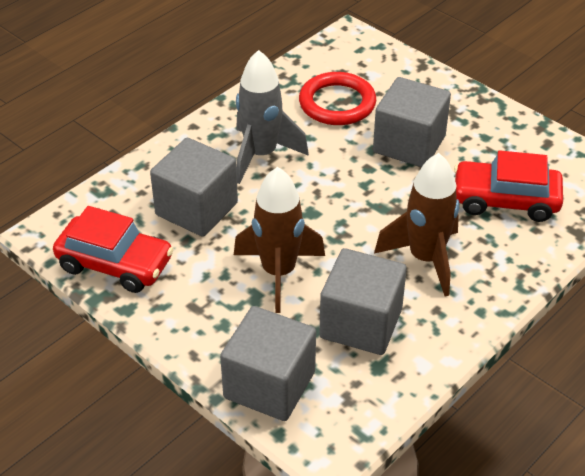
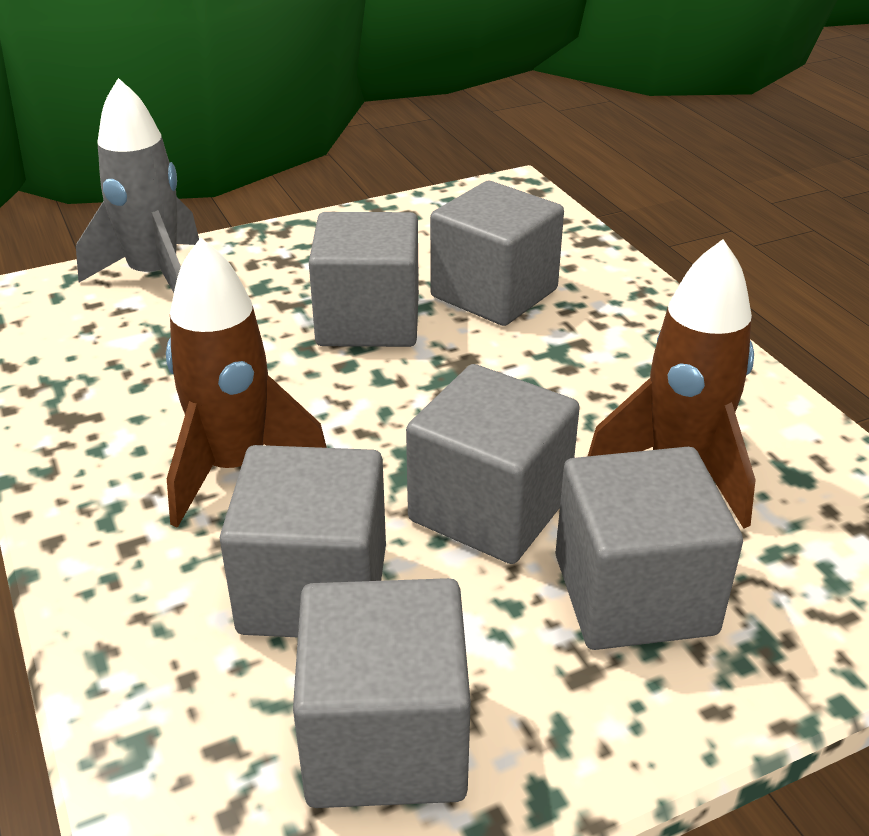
grey cube: 4 -> 6
red car: 2 -> 0
red ring: 1 -> 0

